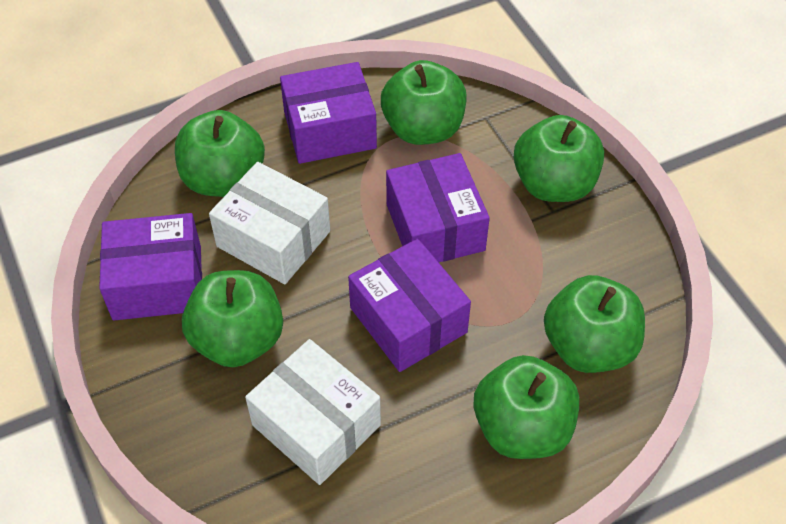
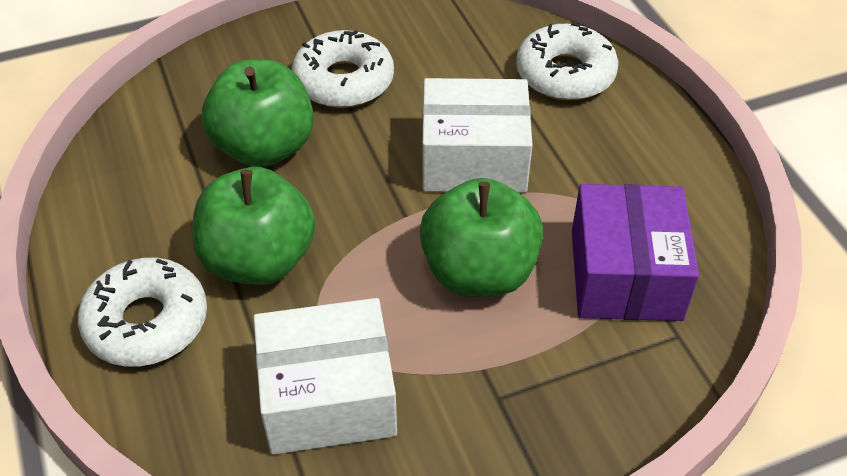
green apple: 6 -> 3
purple box: 4 -> 1
white donut: 0 -> 3

